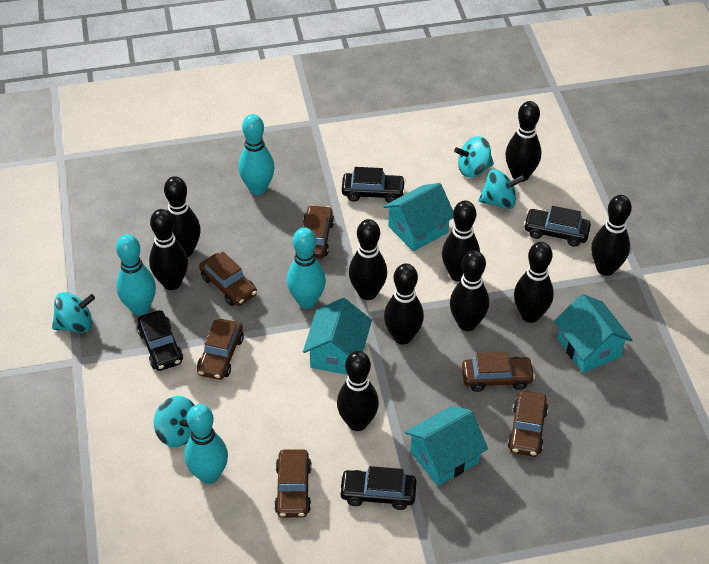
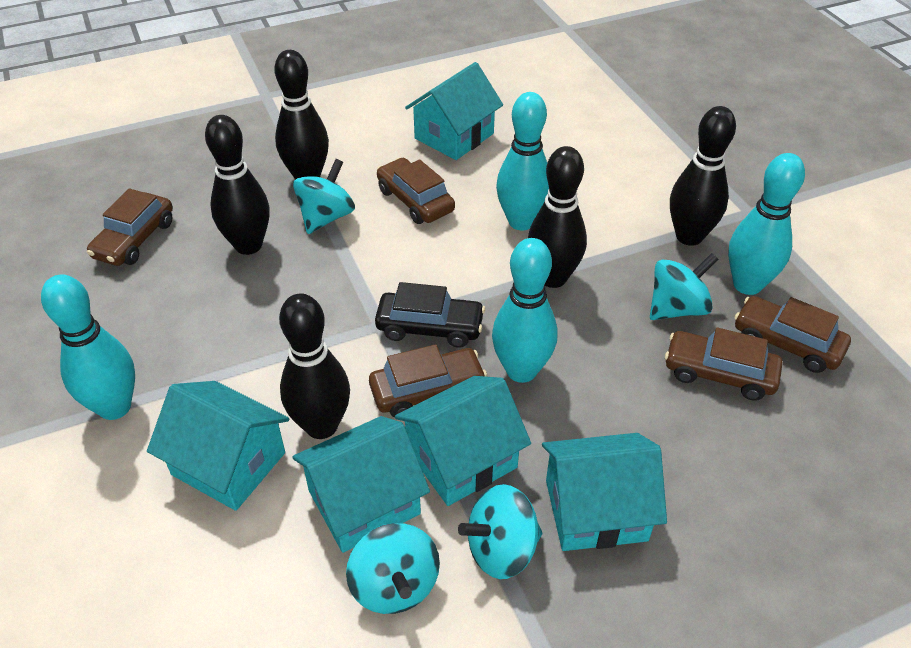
black bowling pin: 10 -> 5
black car: 4 -> 1
brown car: 6 -> 5
turquoise house: 4 -> 5

